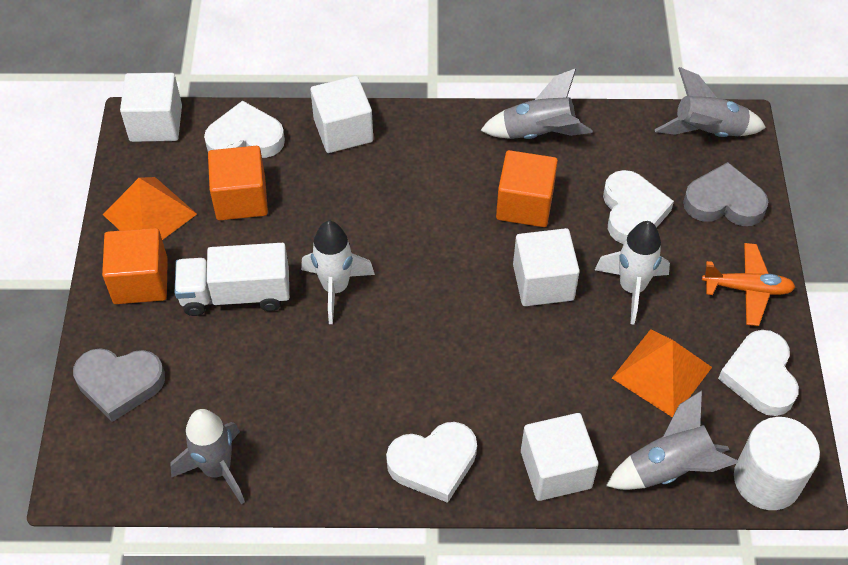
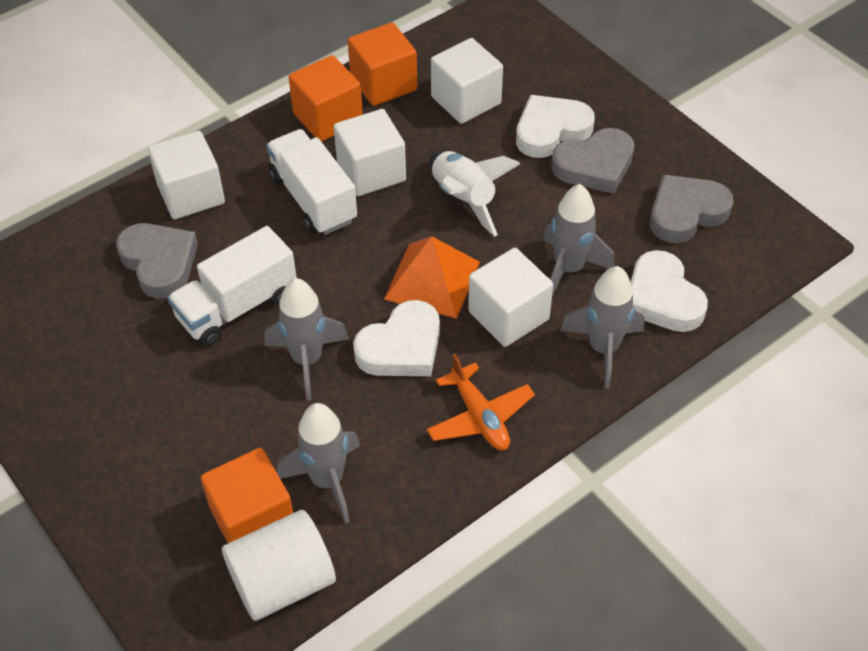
grey heart: 2 -> 3
orange pyramid: 2 -> 1
white heart: 4 -> 3
white rocket: 2 -> 1
white truck: 1 -> 2

